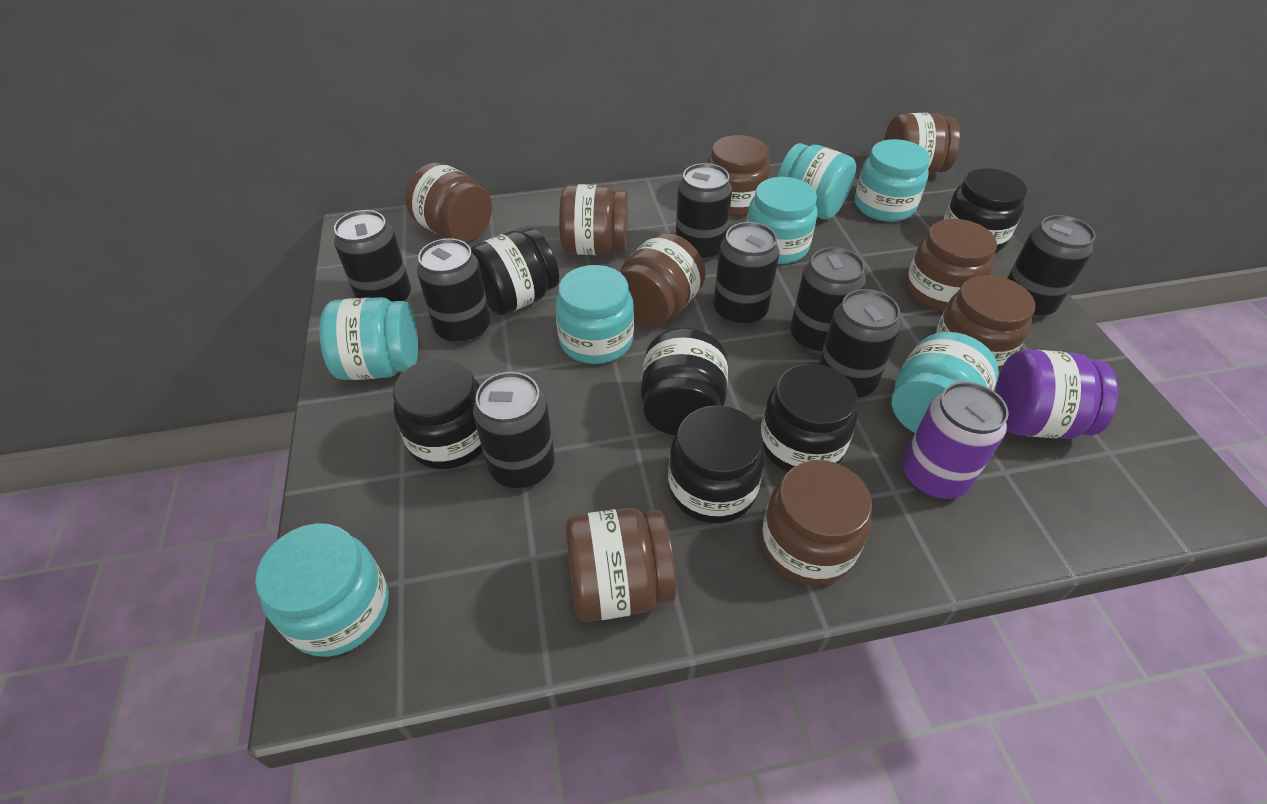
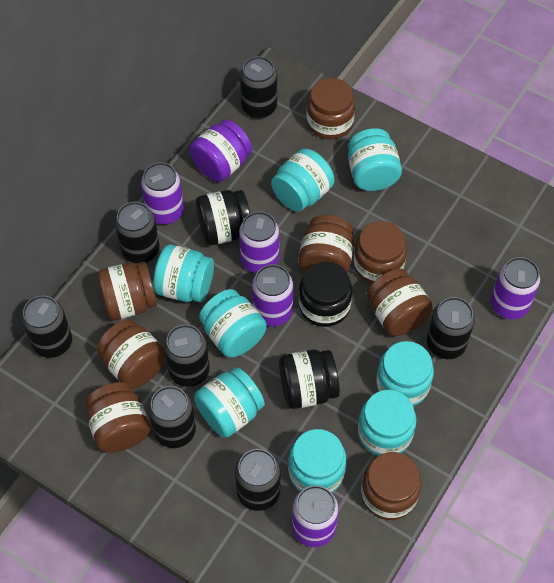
black can: 8 -> 7
black jar: 6 -> 3
brown jar: 9 -> 8
purple can: 1 -> 5
turquoise jar: 7 -> 8

